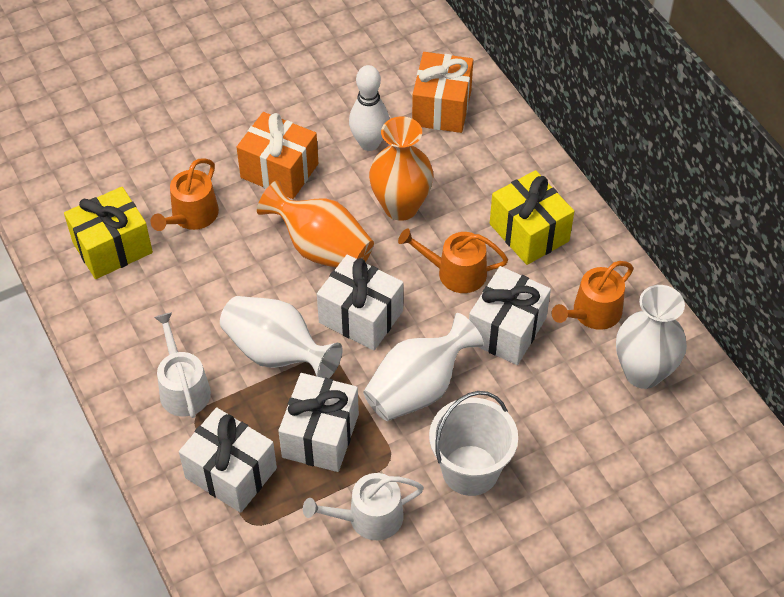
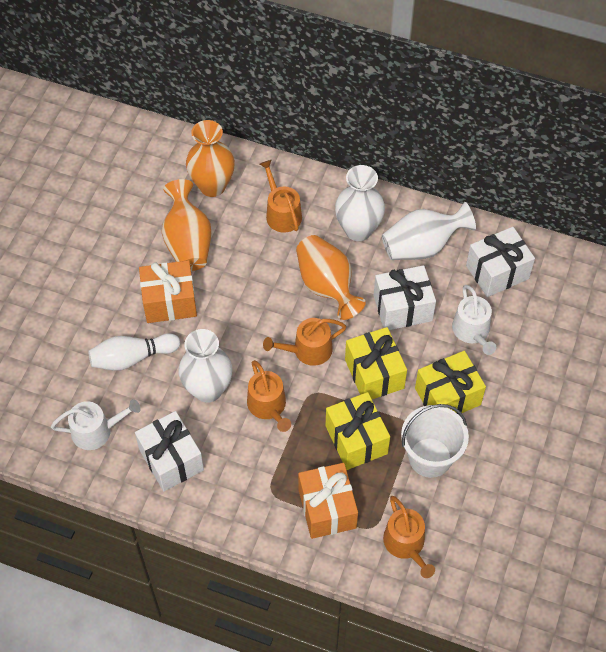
orange vase: 2 -> 3
orange watering can: 3 -> 4
white gift: 4 -> 3
yellow gift: 2 -> 3

